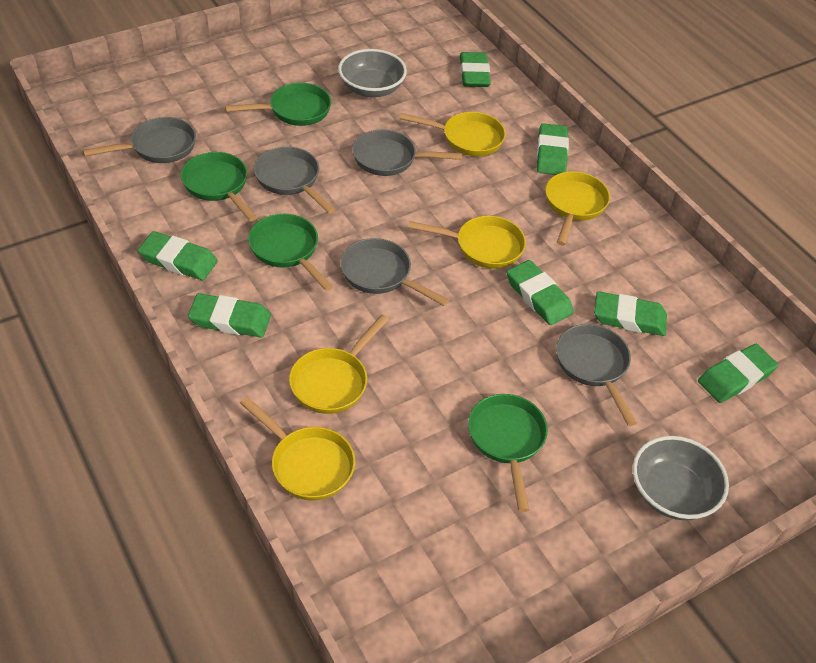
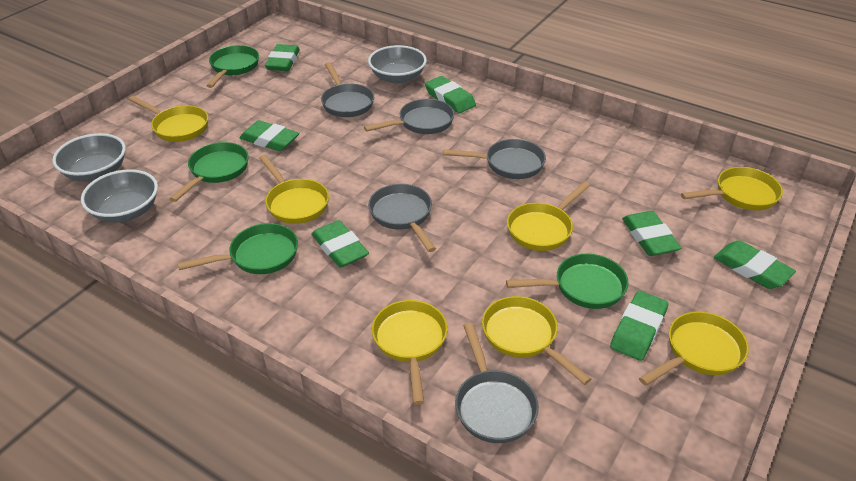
grey bowl: 2 -> 3
yellow pan: 5 -> 7

